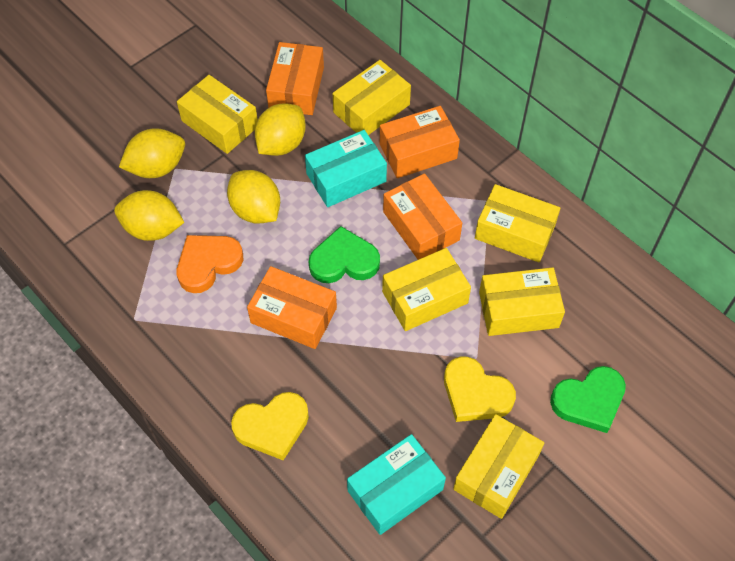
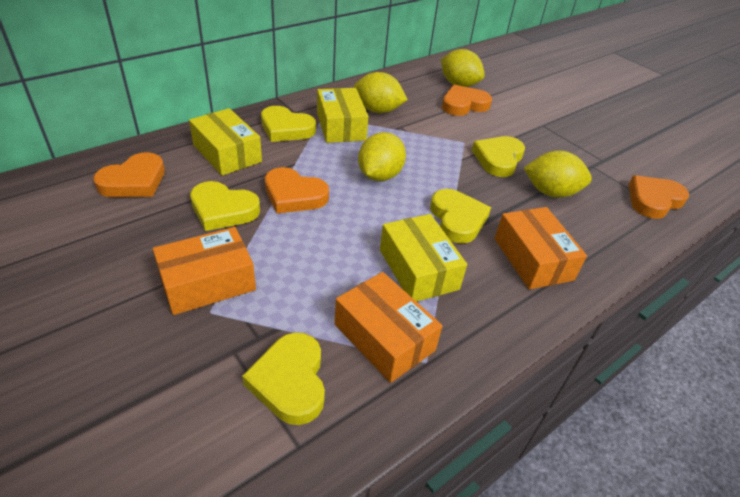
green heart: 2 -> 0
orange box: 4 -> 3
orange heart: 1 -> 4
turquoise box: 2 -> 0
yellow box: 6 -> 3
yellow heart: 2 -> 5

